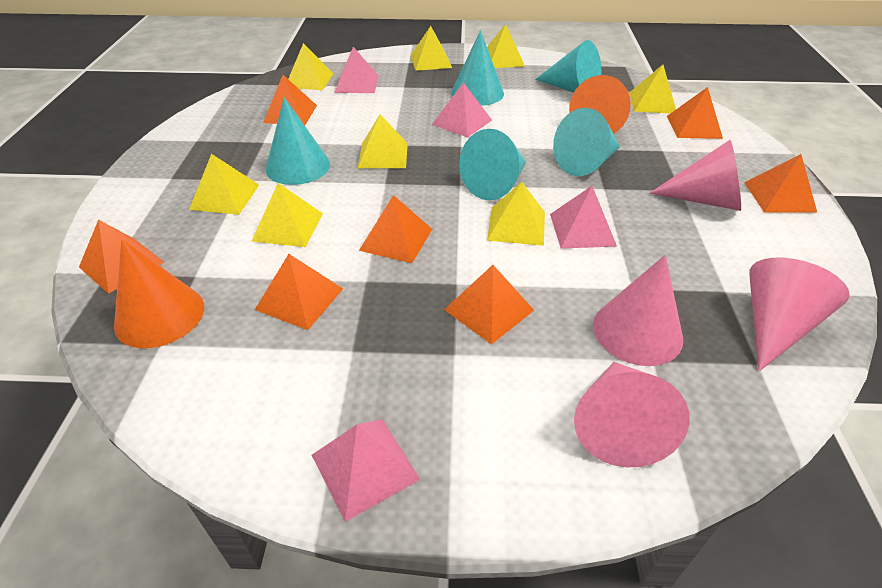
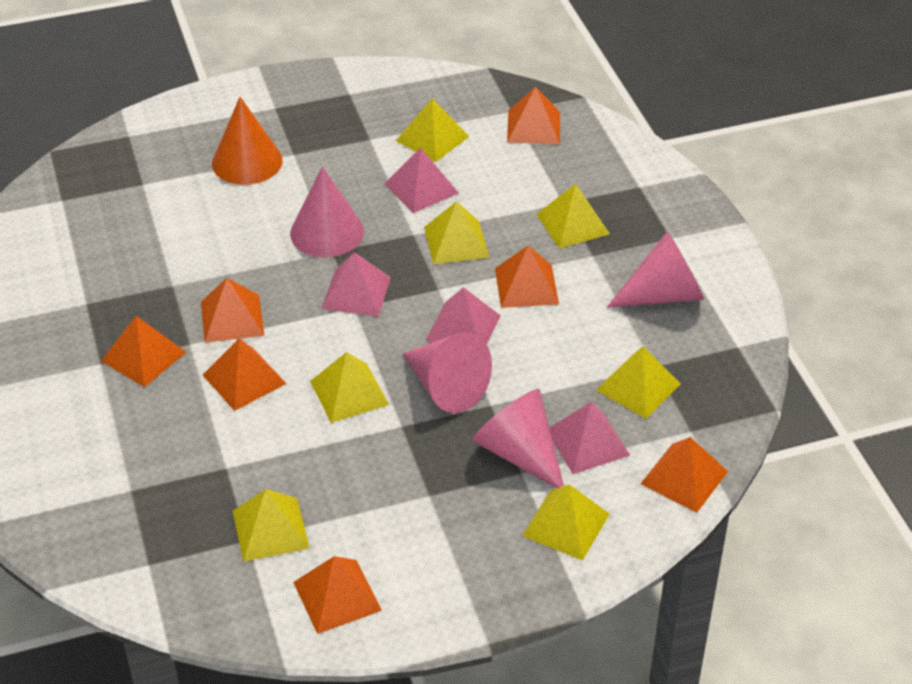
orange cone: 2 -> 1
turquoise cone: 5 -> 0
yellow pyramid: 8 -> 7

